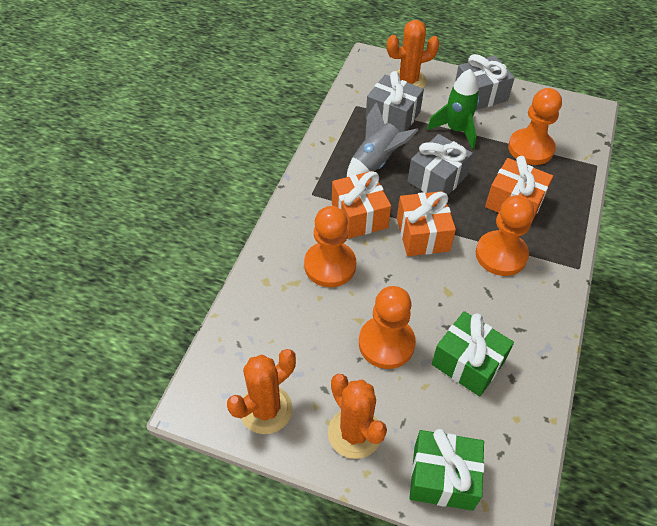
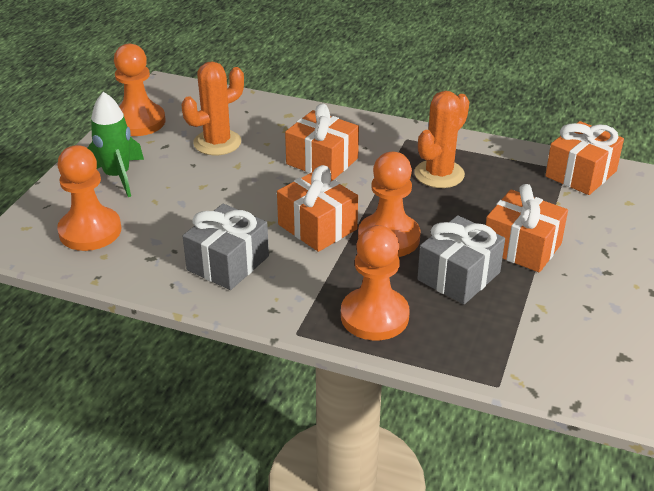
green gift: 2 -> 0
grey gift: 3 -> 2
grey rocket: 1 -> 0
orange cactus: 3 -> 2
orange gift: 3 -> 4

